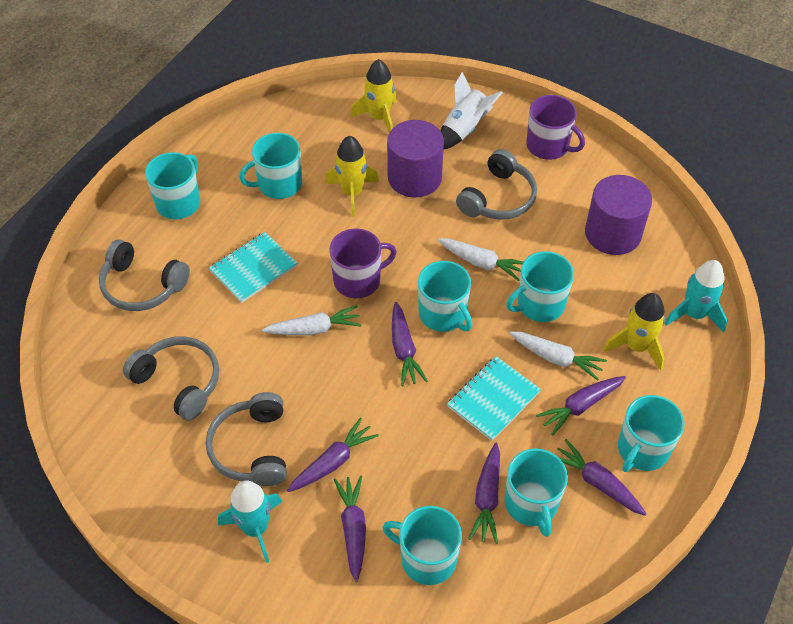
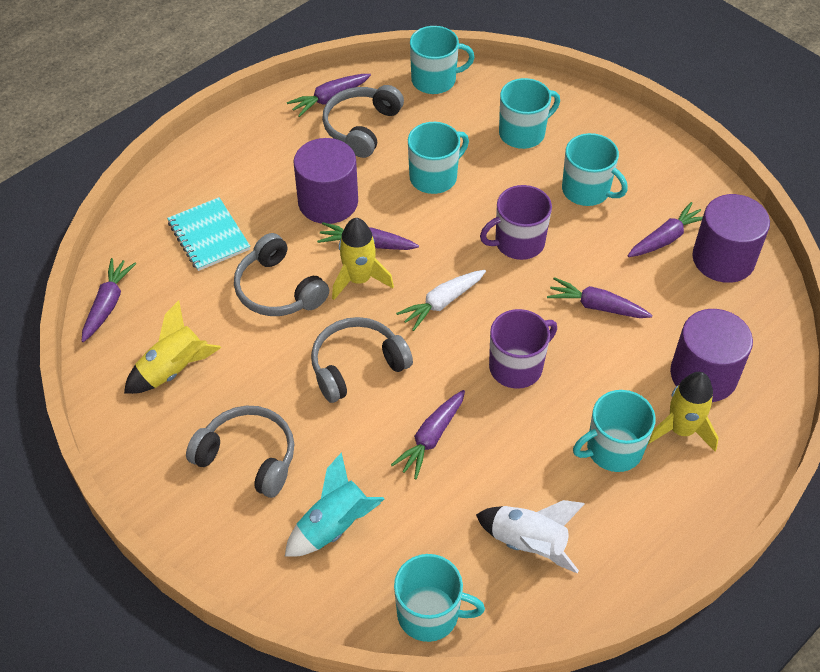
purple cylinder: 2 -> 3
turquoise mug: 7 -> 6
turquoise notebook: 2 -> 1
turquoise rocket: 2 -> 1
white carrot: 3 -> 1

